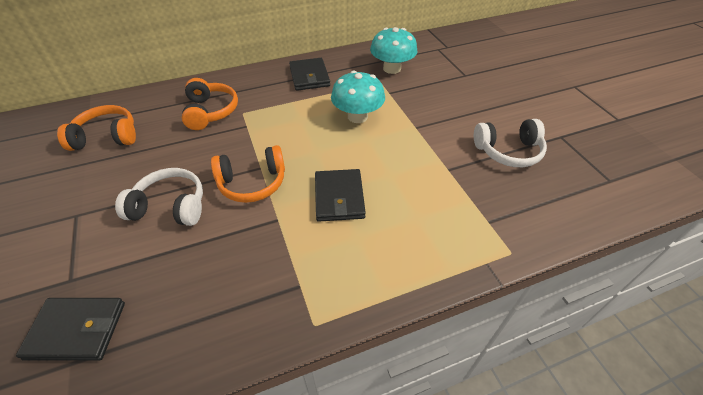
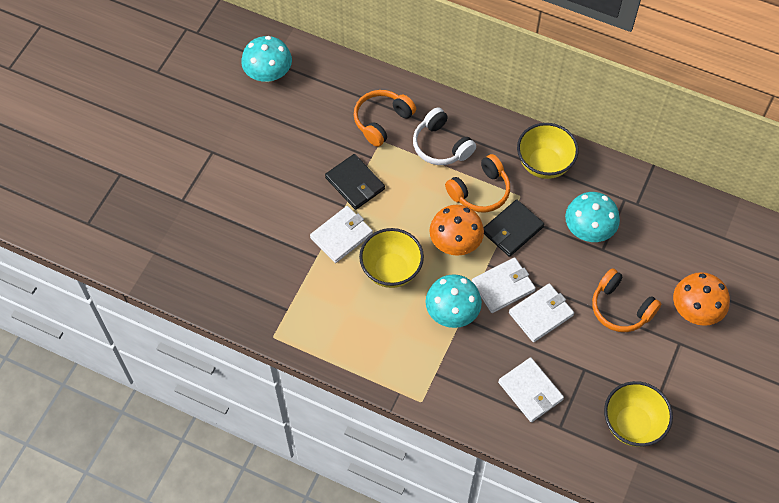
black wallet: 3 -> 2
orange mushroom: 0 -> 2
turquoise mushroom: 2 -> 3
white headphones: 2 -> 1
white wallet: 0 -> 4
yellow bowl: 0 -> 3

